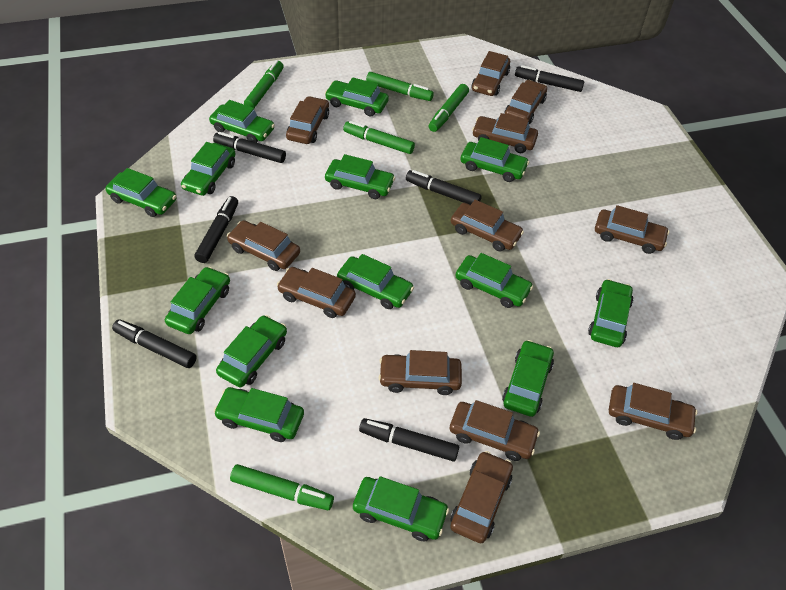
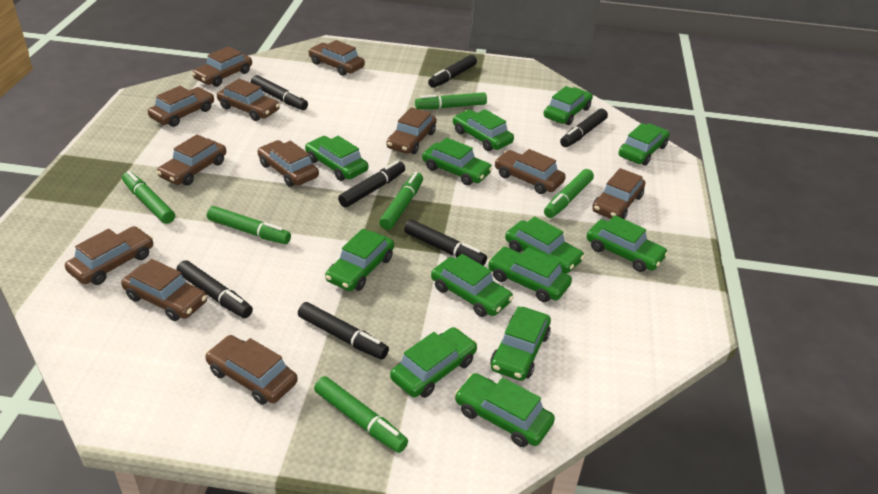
black marker: 6 -> 7
green car: 14 -> 13
green marker: 5 -> 6

